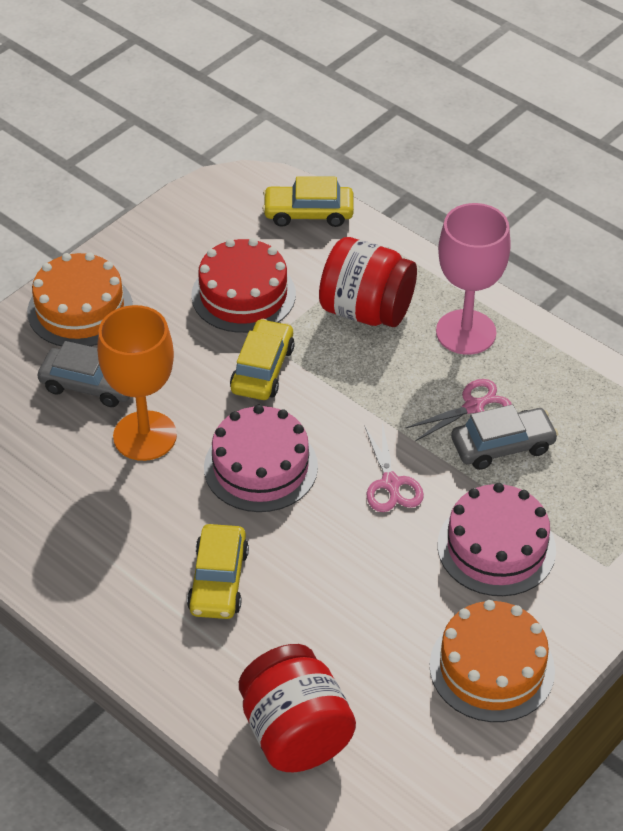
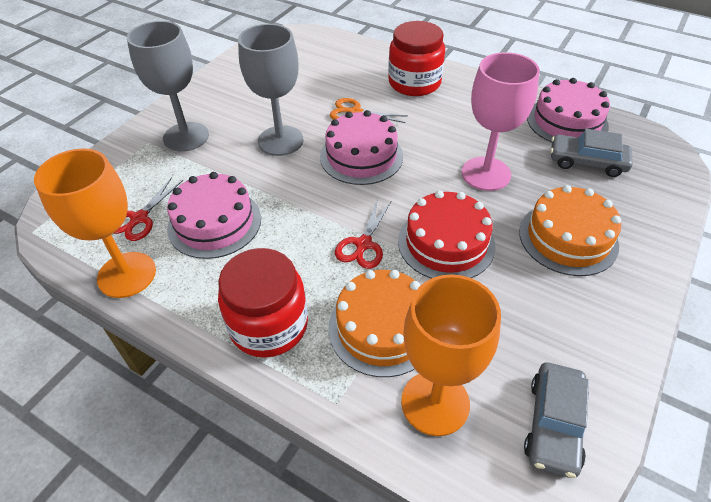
grey goblet: 0 -> 2
orange goblet: 1 -> 2
orange scissors: 0 -> 1
pink cake: 2 -> 3
pink scissors: 2 -> 0
red scissors: 0 -> 2
yellow car: 3 -> 0

